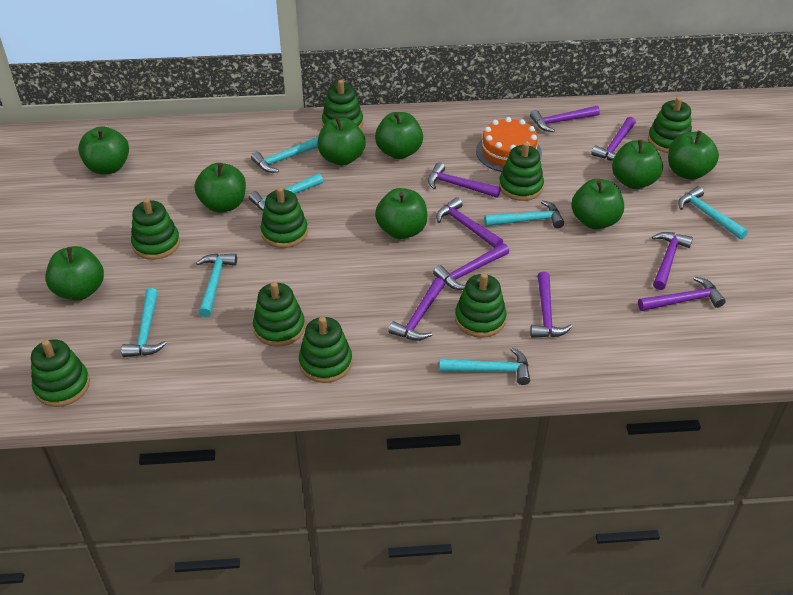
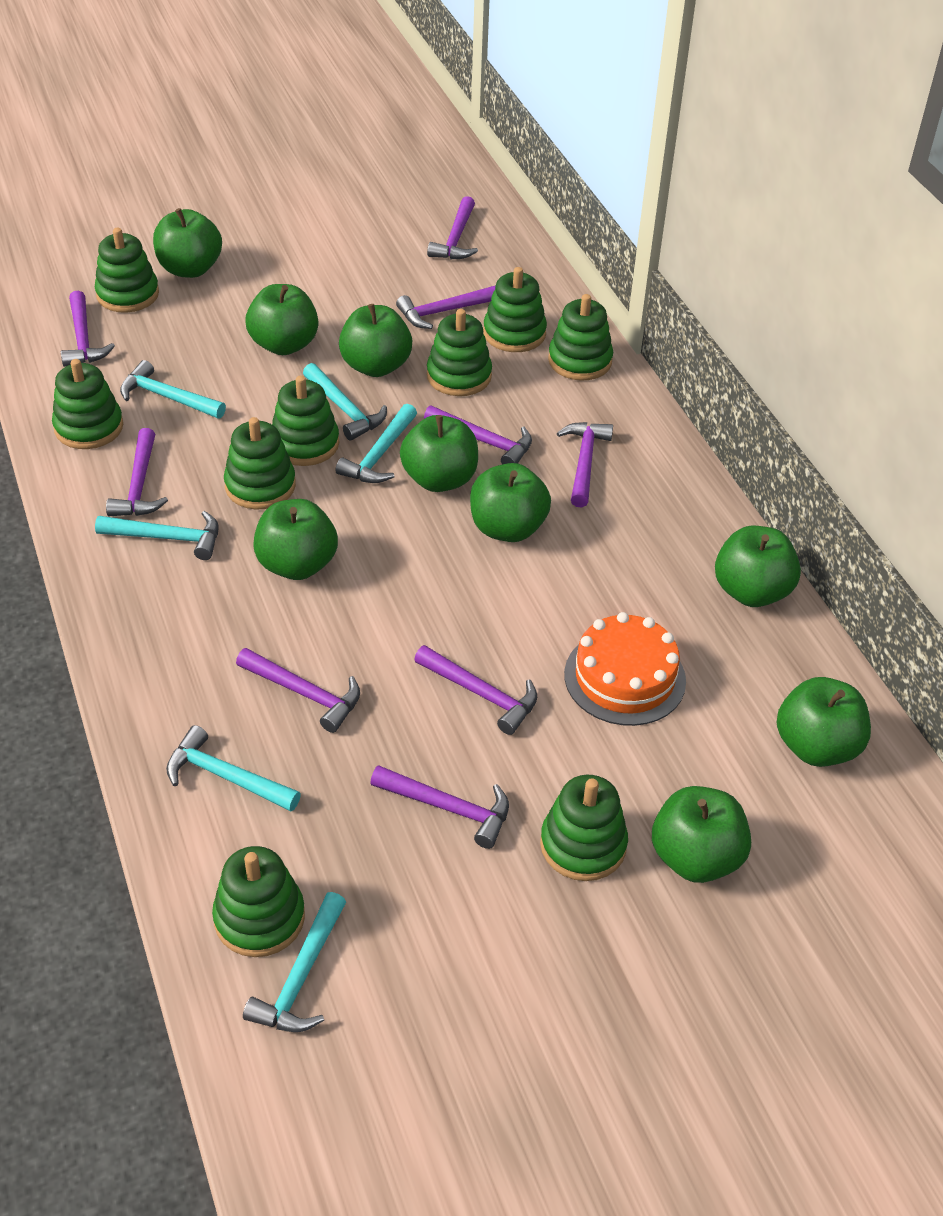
turquoise hammer: 7 -> 6

